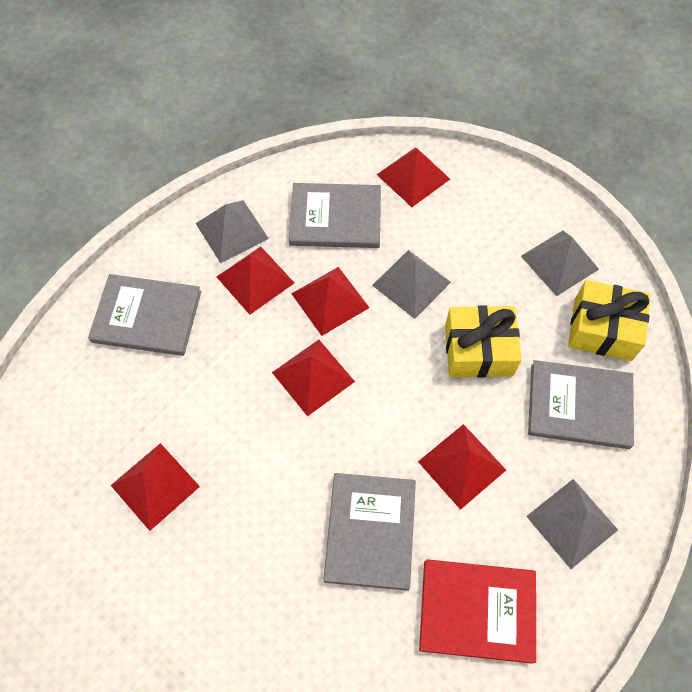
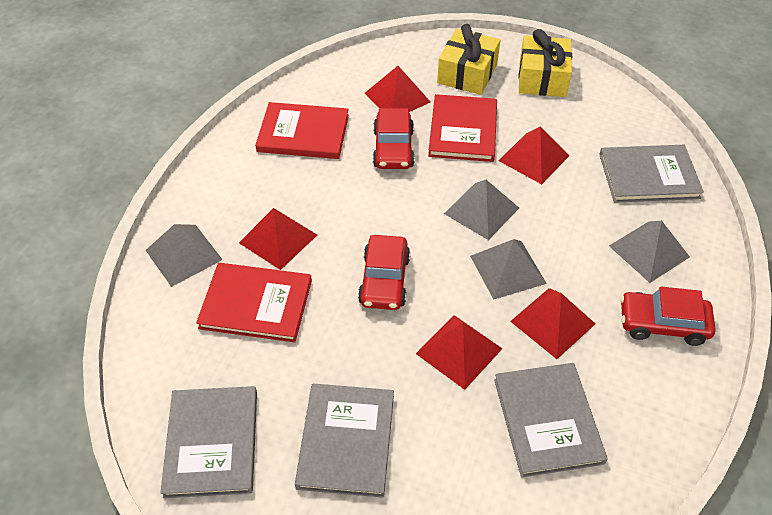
red book: 1 -> 3
red car: 0 -> 3
red pyramid: 6 -> 5

